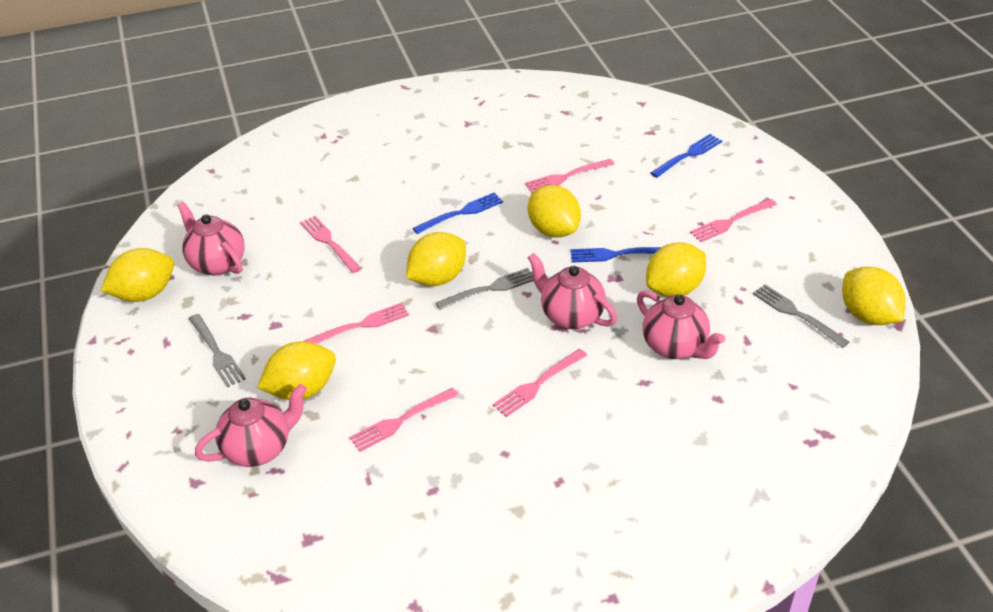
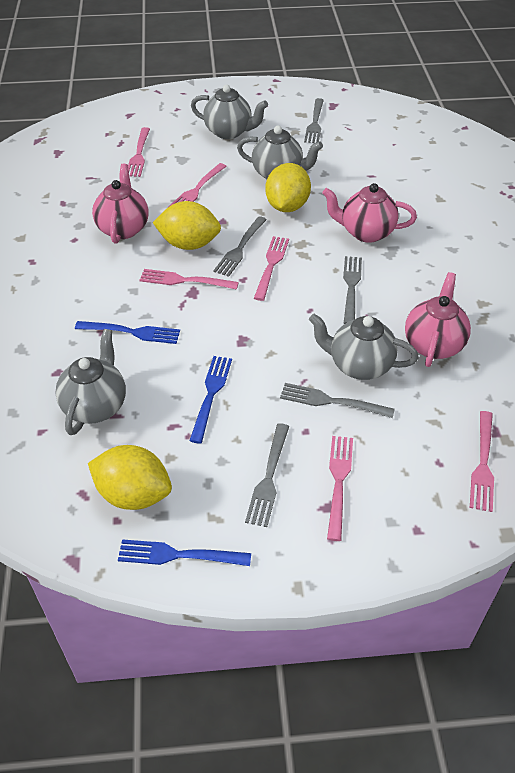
grey fork: 3 -> 5
grey teapot: 0 -> 4
pink teapot: 4 -> 3
yellow lemon: 6 -> 3

